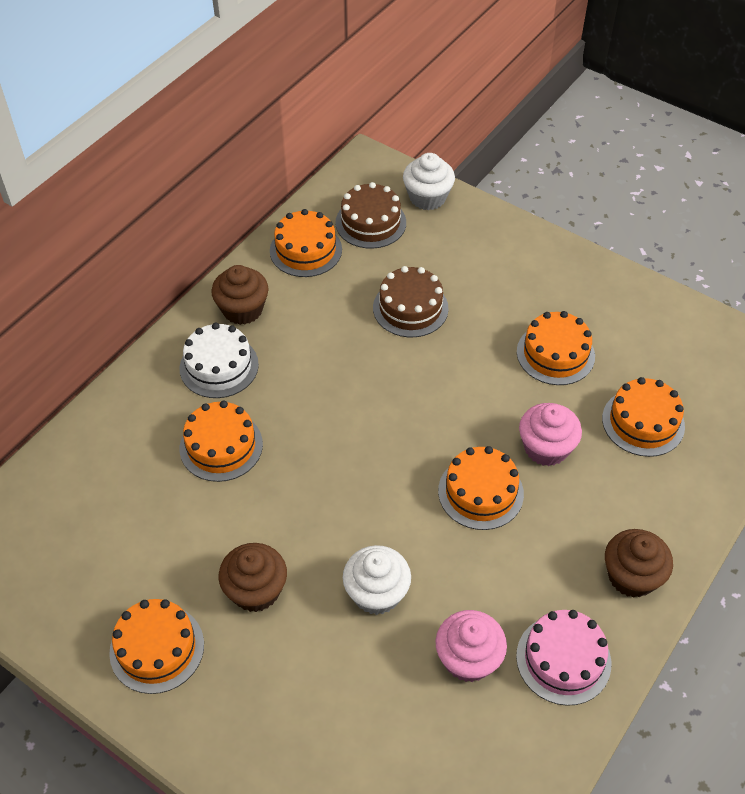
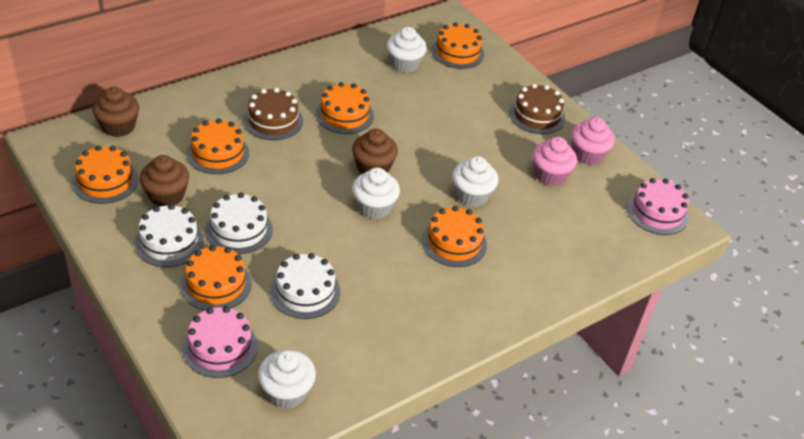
pink cake: 1 -> 2
white cake: 1 -> 3
white cupcake: 2 -> 4

